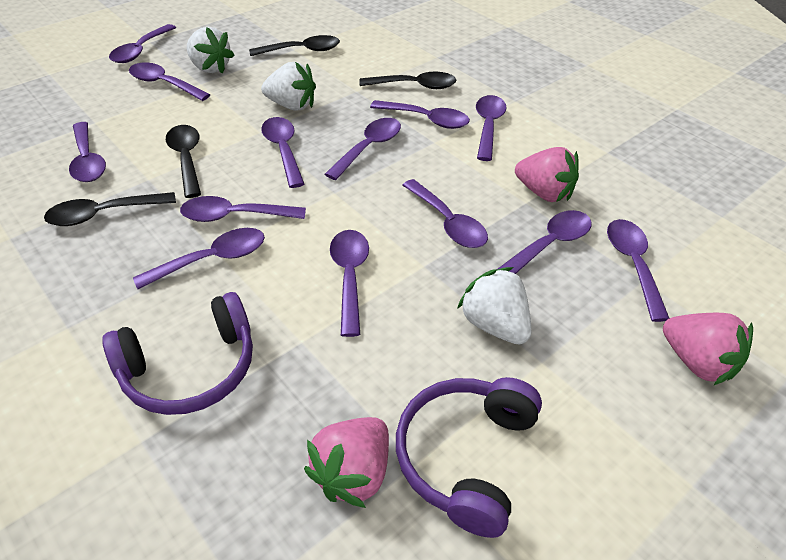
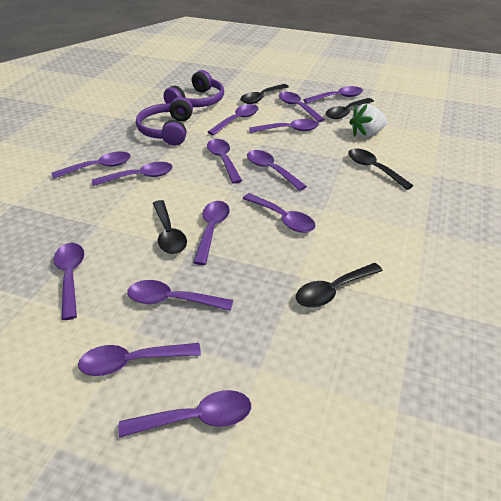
black spoon: 4 -> 5
pink strawberry: 3 -> 0
purple spoon: 13 -> 14
white strawberry: 3 -> 1

